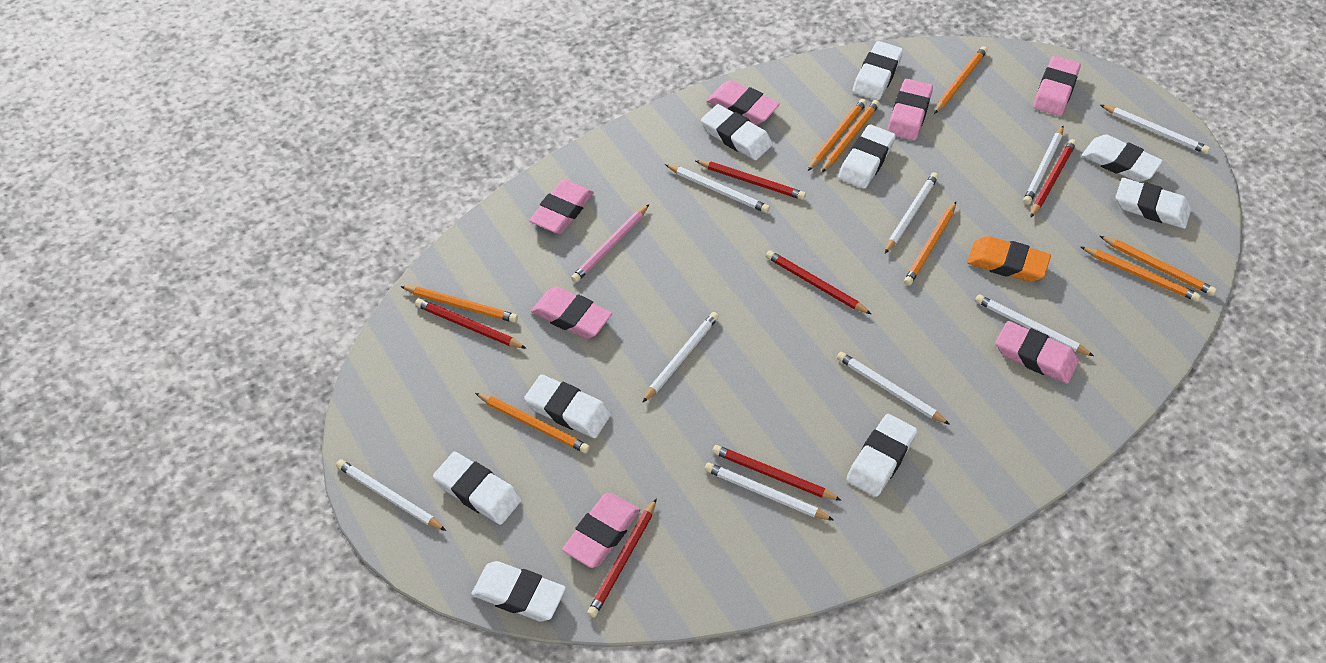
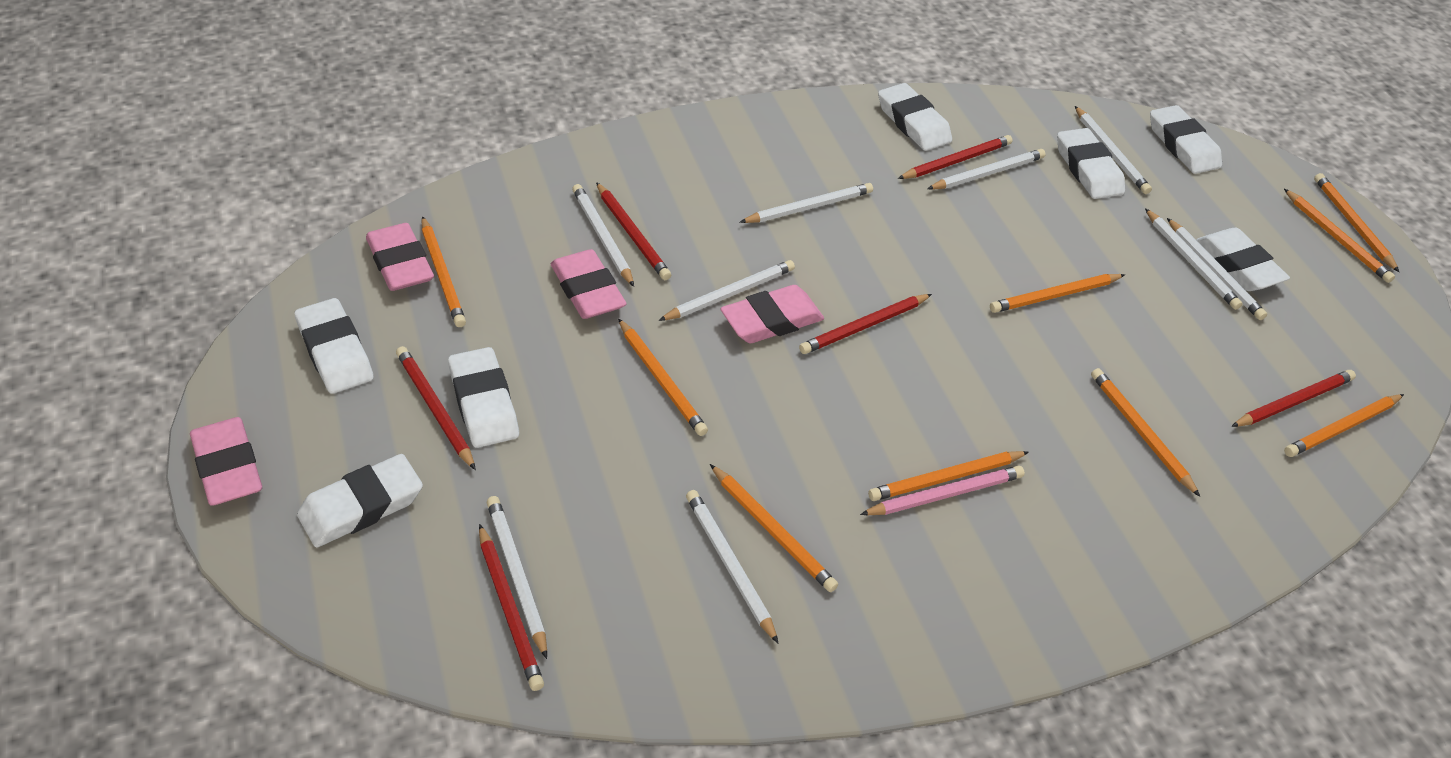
orange eraser: 1 -> 0
orange pencil: 8 -> 9
pink eraser: 7 -> 4
white eraser: 9 -> 7

